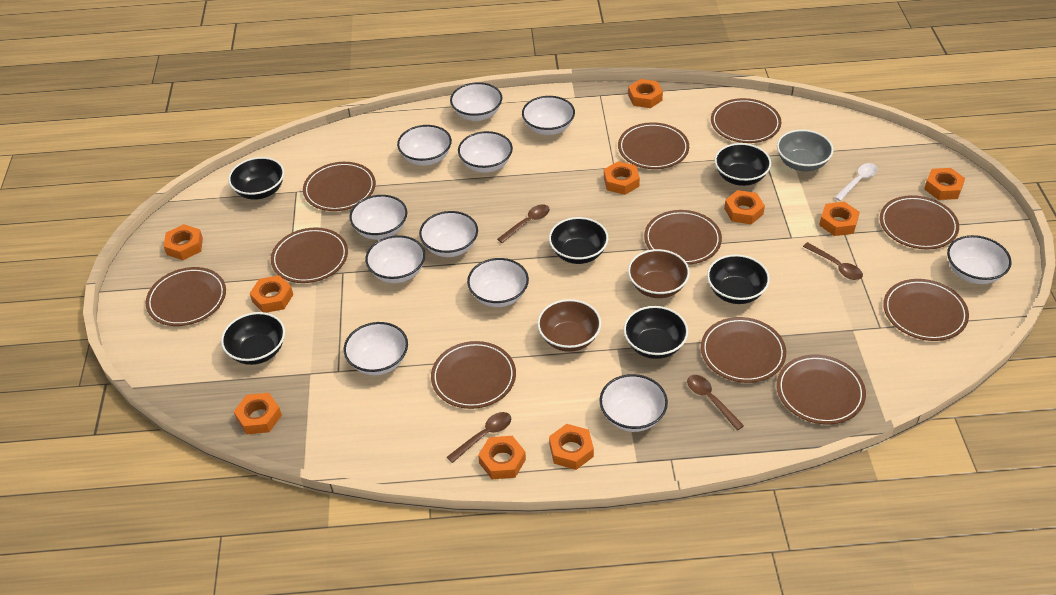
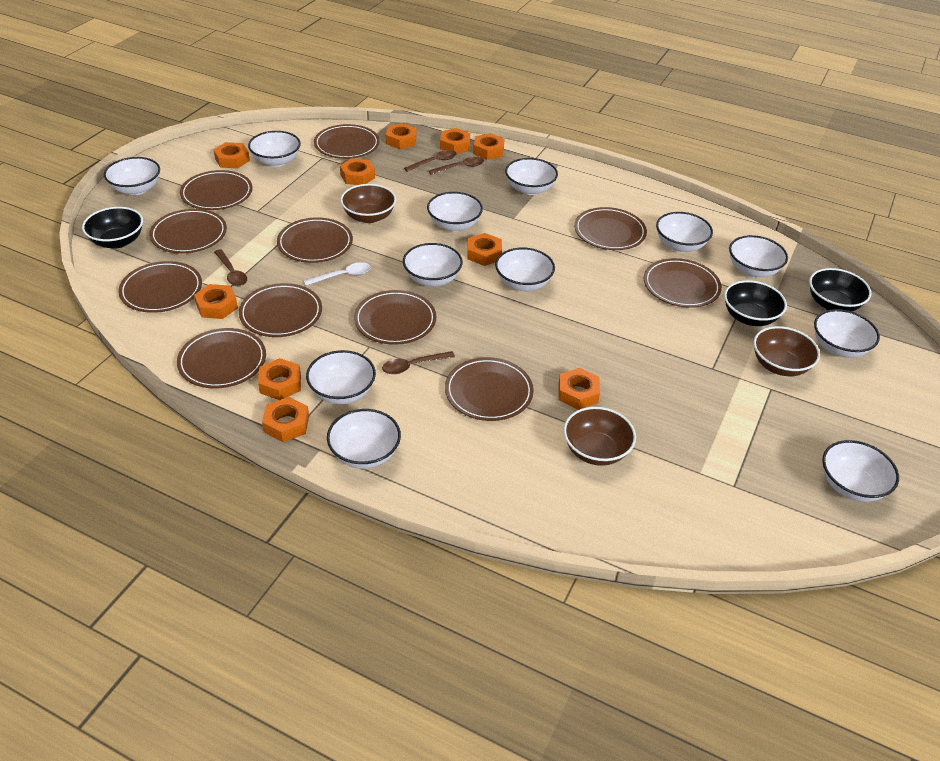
black bowl: 6 -> 3
brown bowl: 2 -> 3
grey bowl: 1 -> 0
white bowl: 11 -> 12

